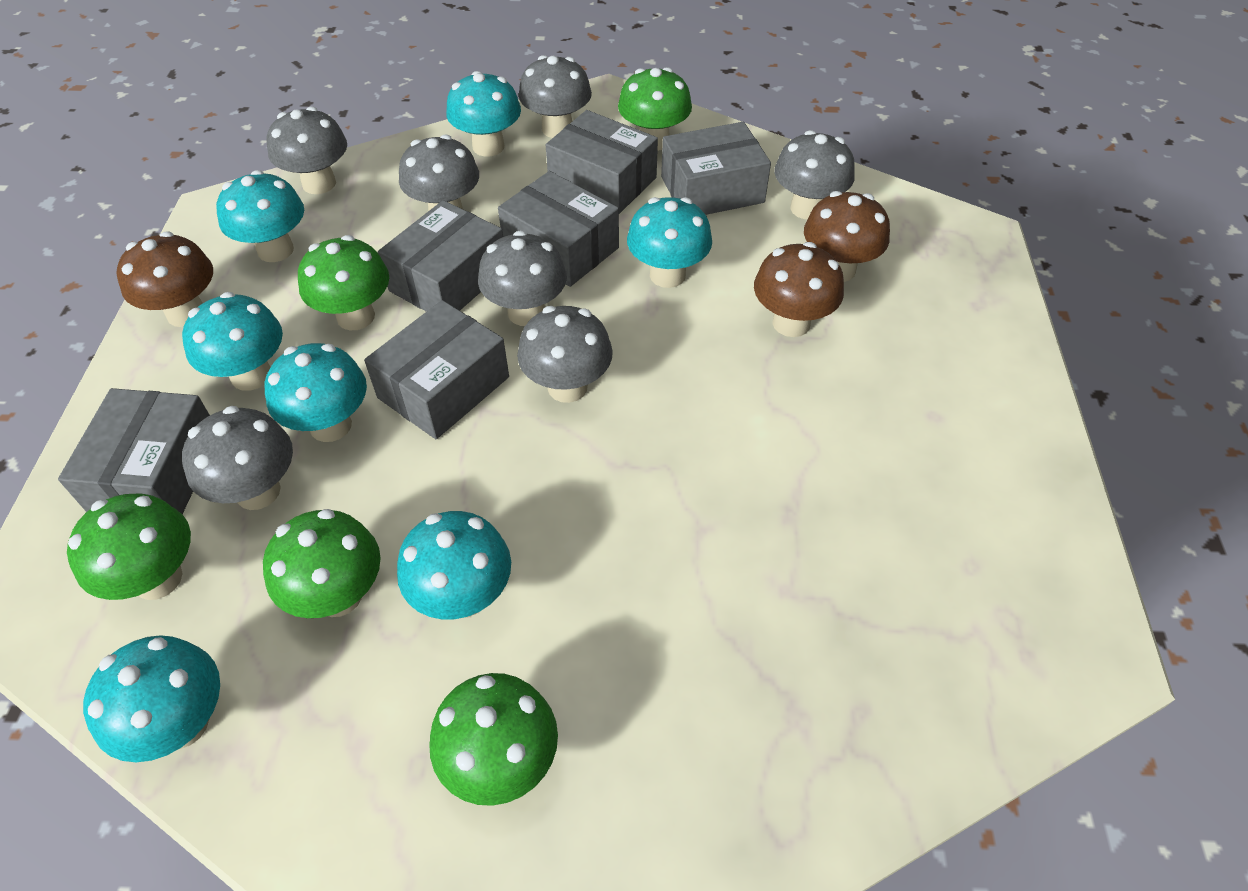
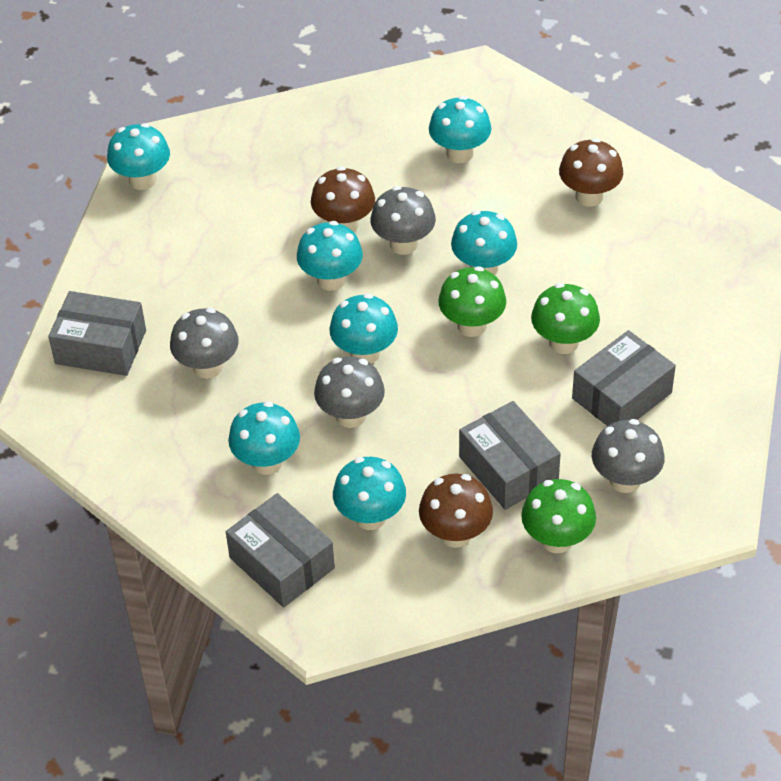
green mushroom: 5 -> 3
grey box: 6 -> 4
grey mushroom: 7 -> 4

